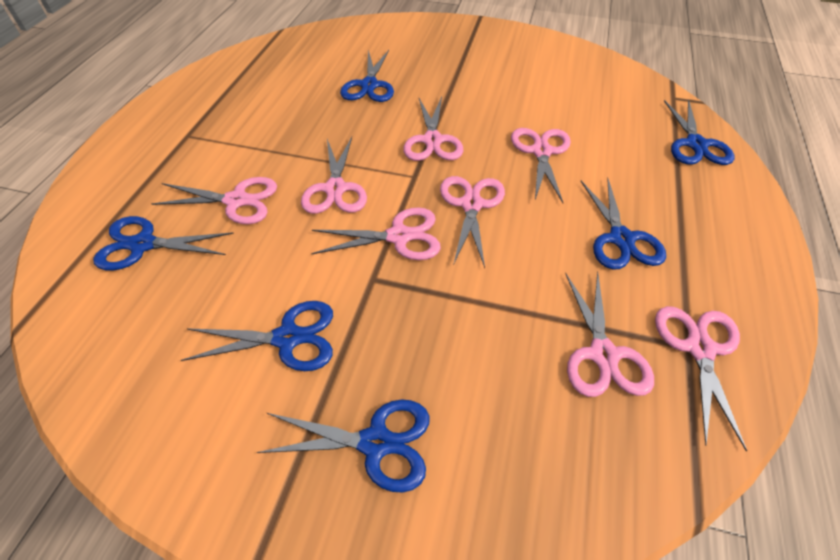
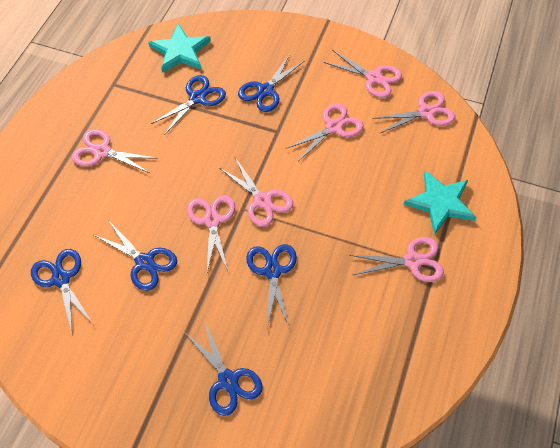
pink scissors: 8 -> 7
turquoise star: 0 -> 2

